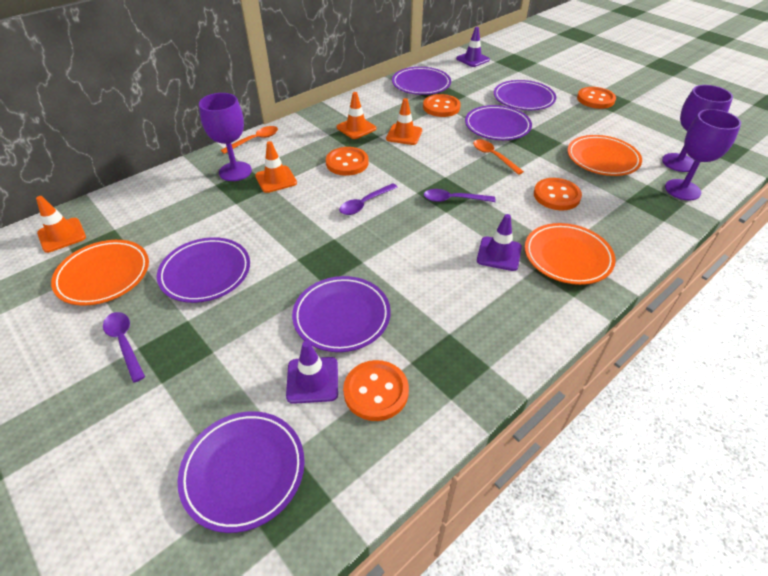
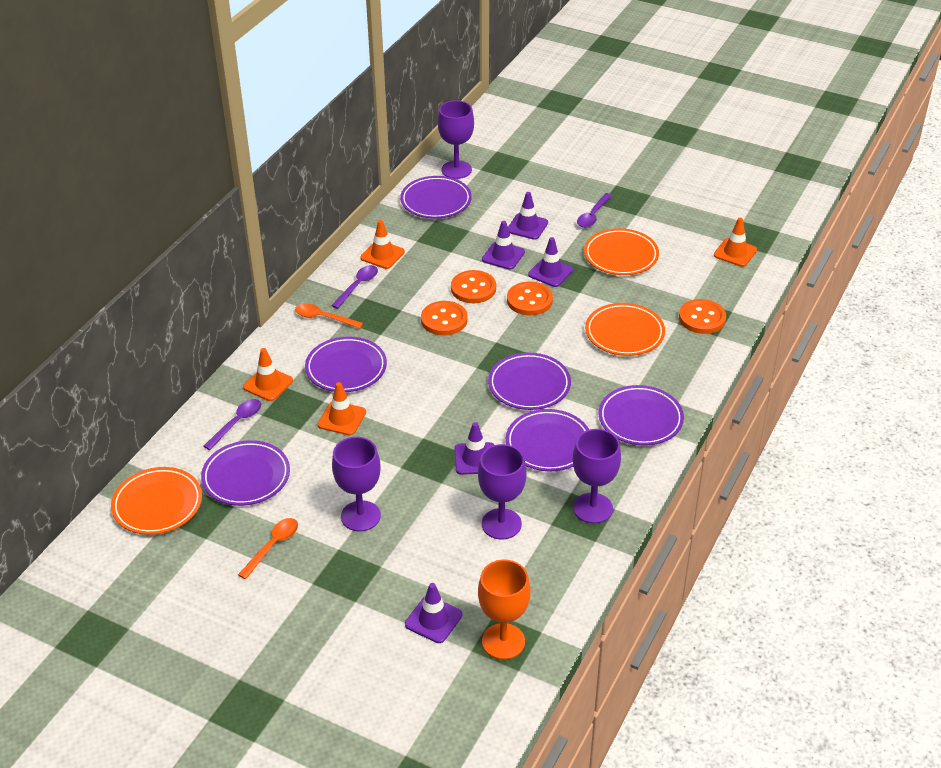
orange button: 5 -> 4
orange goblet: 0 -> 1
purple goblet: 3 -> 4
purple traffic cone: 3 -> 5

